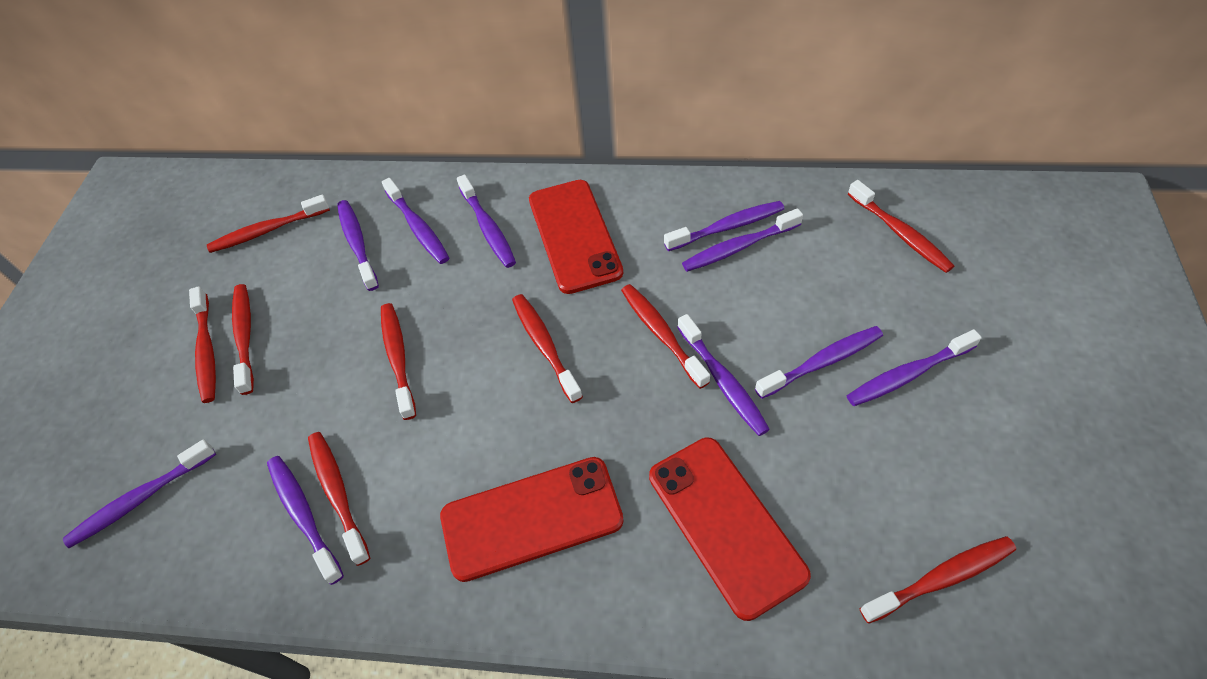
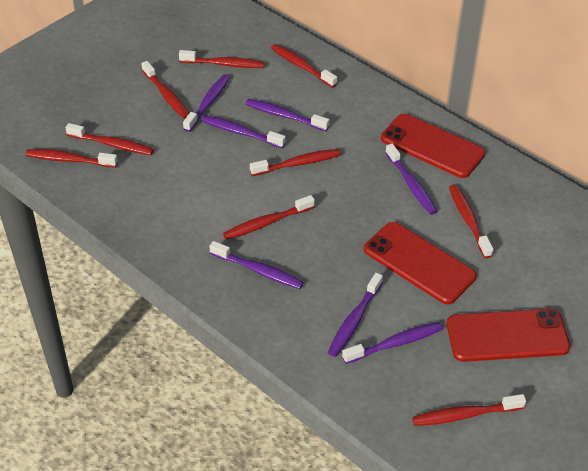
purple toothbrush: 10 -> 7

